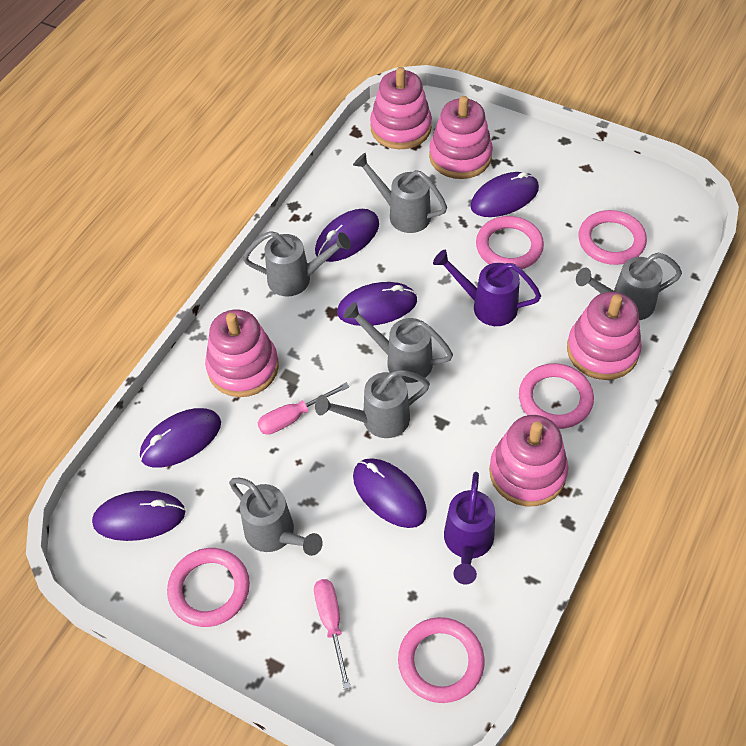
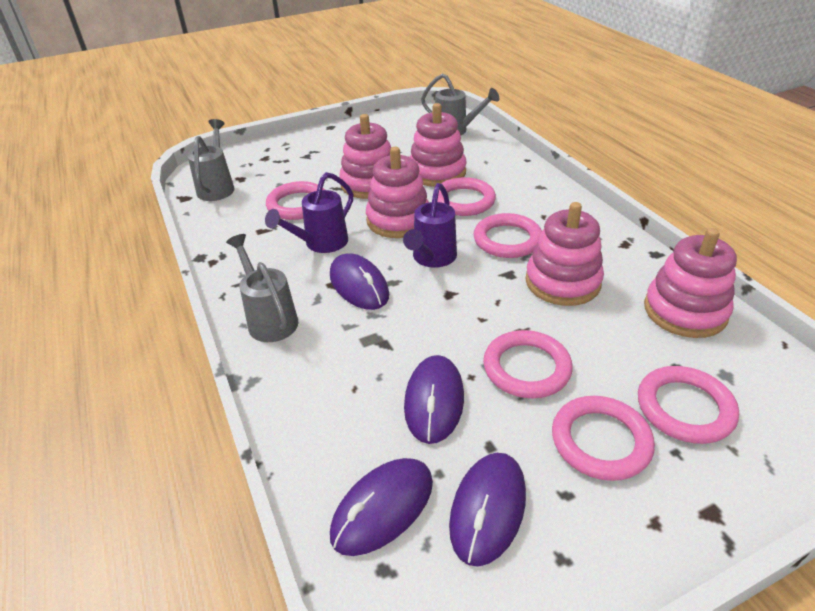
grey watering can: 6 -> 3
pink ring: 5 -> 6
pink screwdriver: 2 -> 0
purple mouse: 6 -> 4

